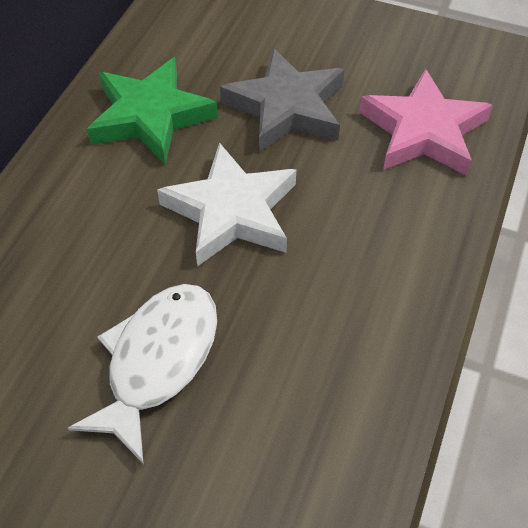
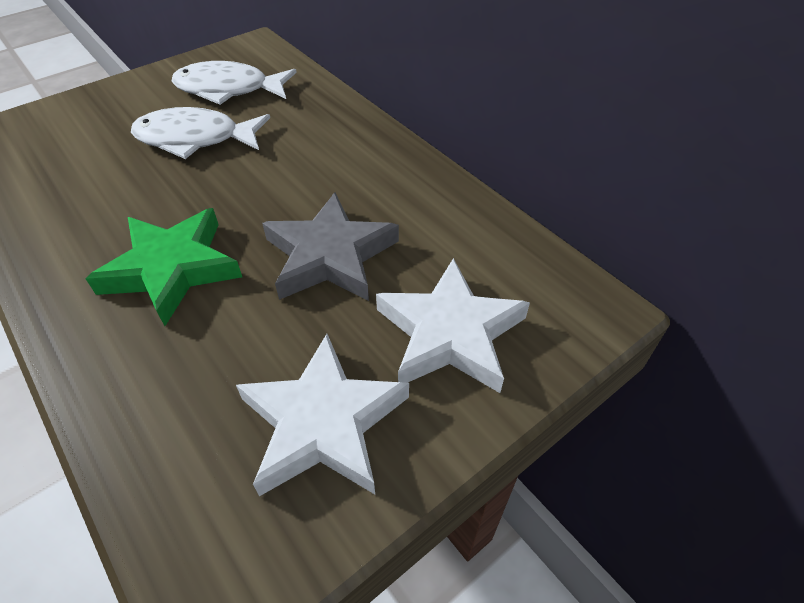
pink star: 1 -> 0
white fish: 1 -> 2
white star: 1 -> 2

